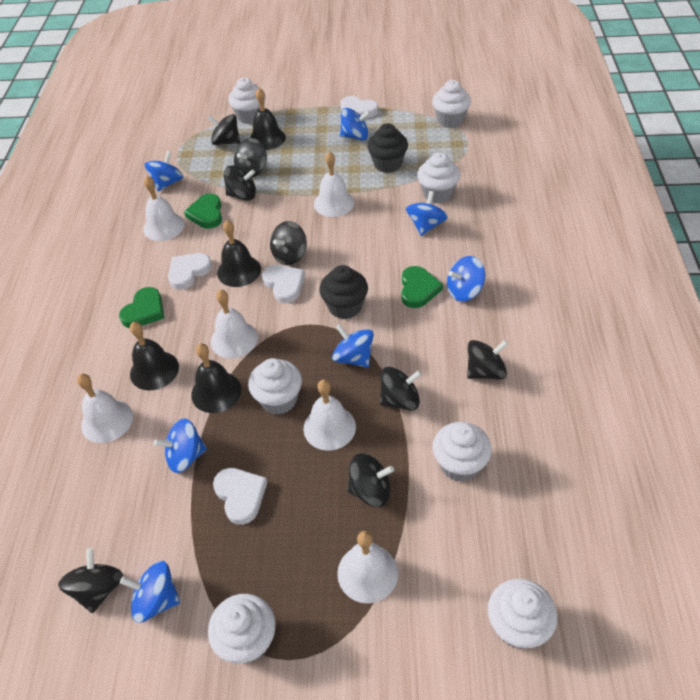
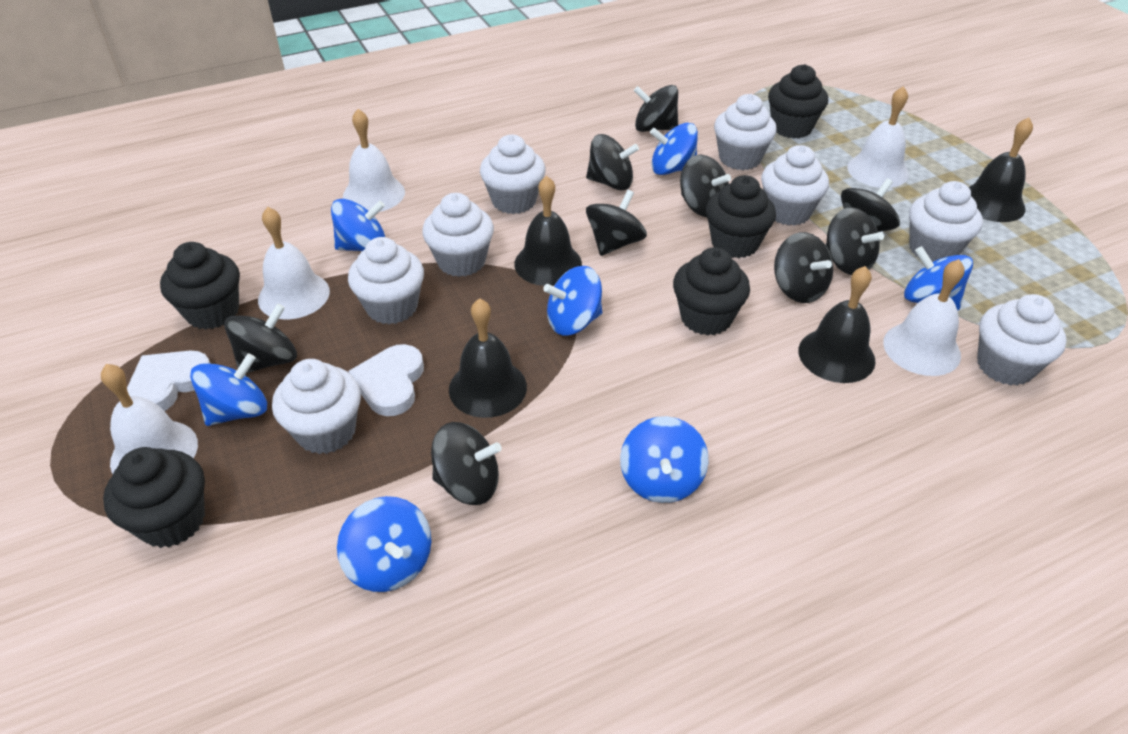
black cupcake: 2 -> 5
black spinning top: 8 -> 9
green heart: 3 -> 0
white bell: 6 -> 5
white cupcake: 7 -> 8
white heart: 4 -> 2

